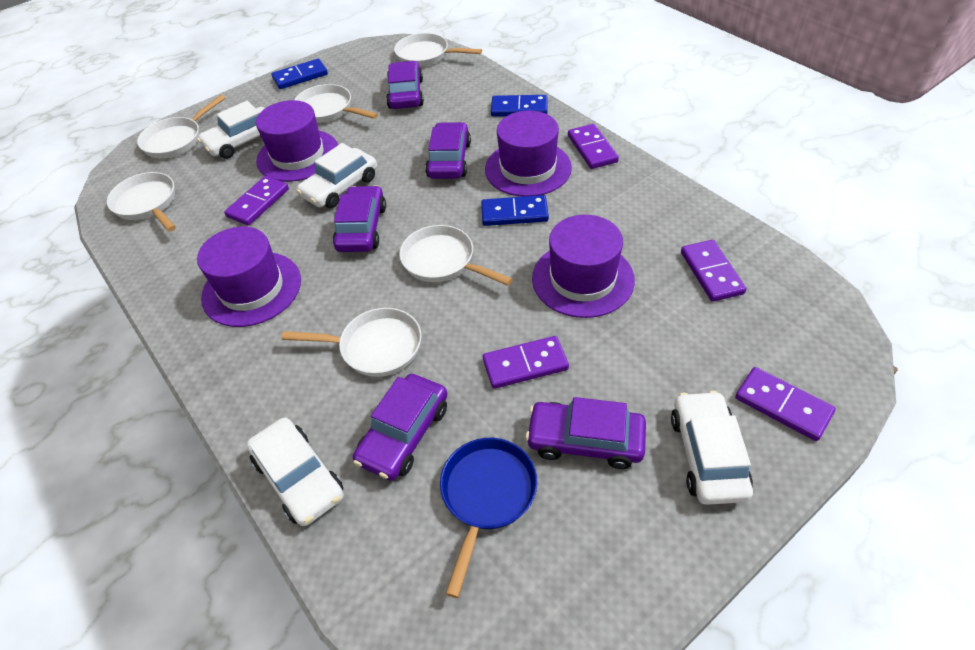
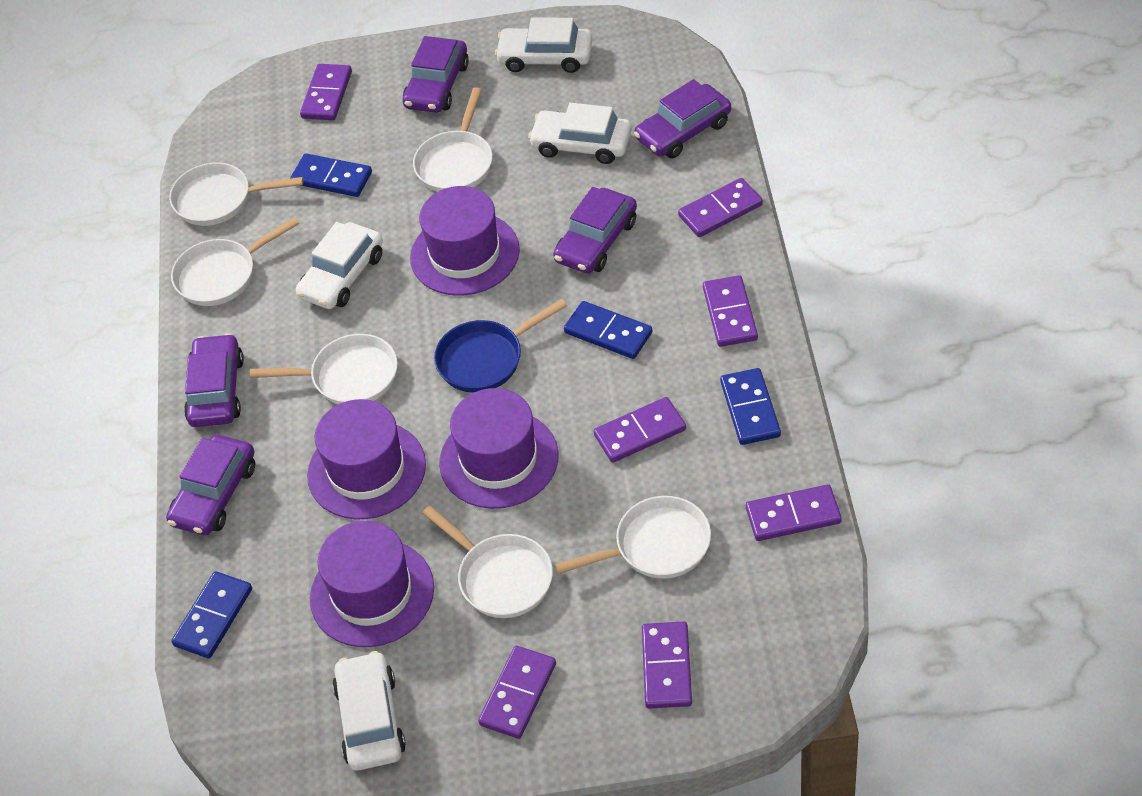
blue domino: 3 -> 4
purple domino: 5 -> 7

